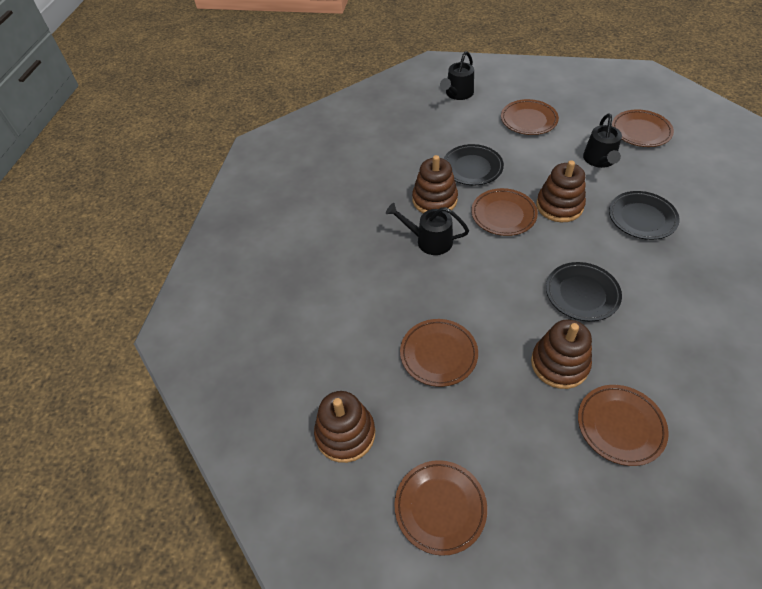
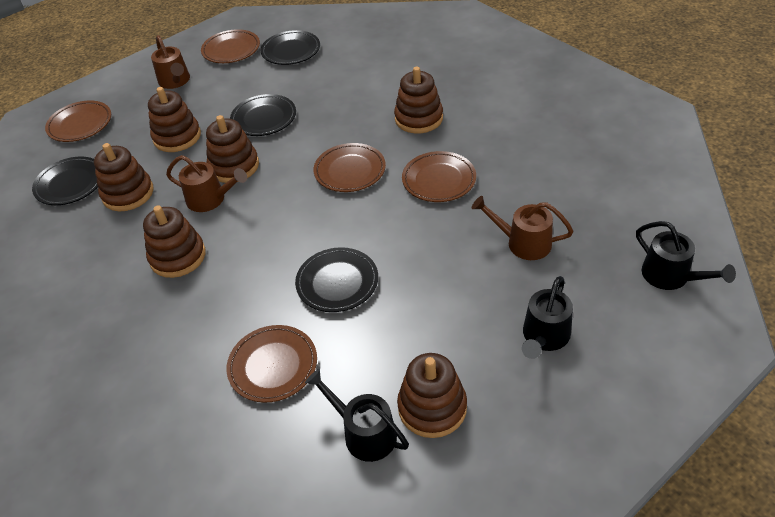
black plate: 3 -> 4
brown plate: 6 -> 5
brown stacking toy: 4 -> 6
brown watering can: 0 -> 3

